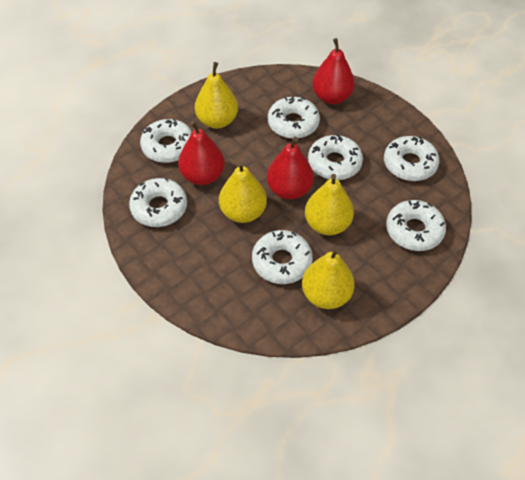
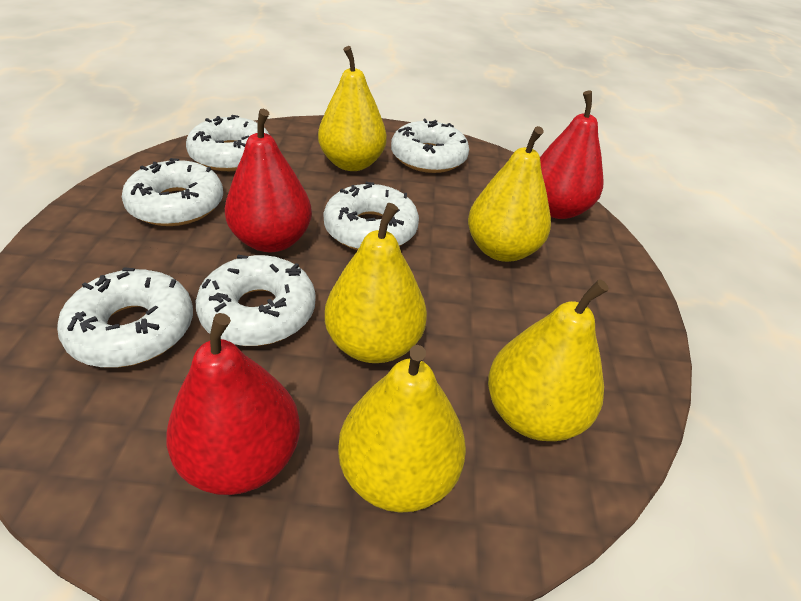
white donut: 7 -> 6
yellow pear: 4 -> 5

